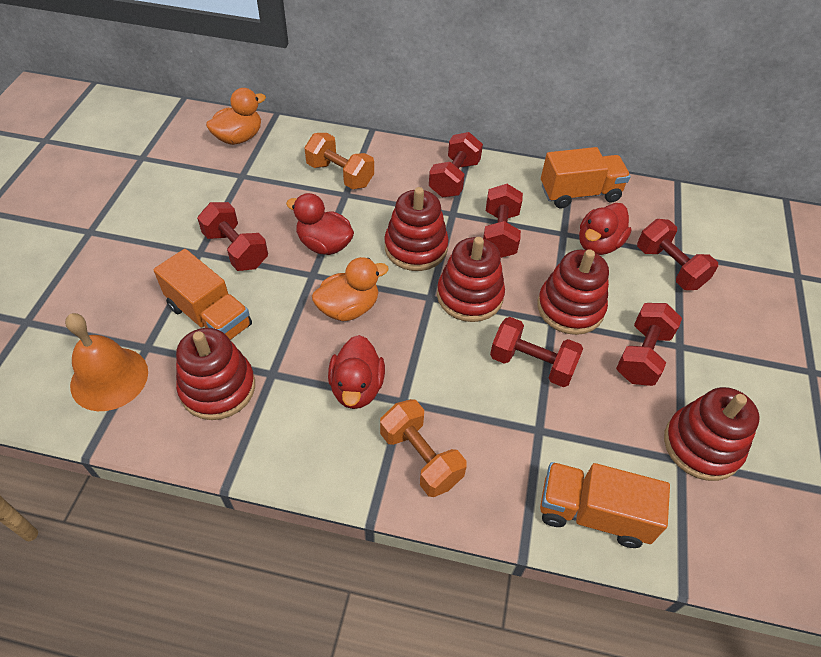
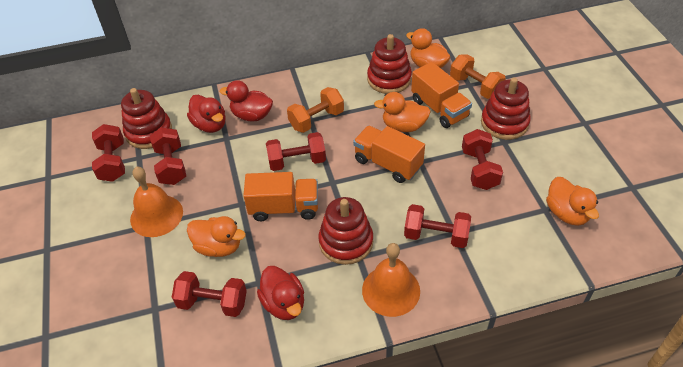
orange bell: 1 -> 2
orange duck: 2 -> 4
red stacking toy: 5 -> 4

